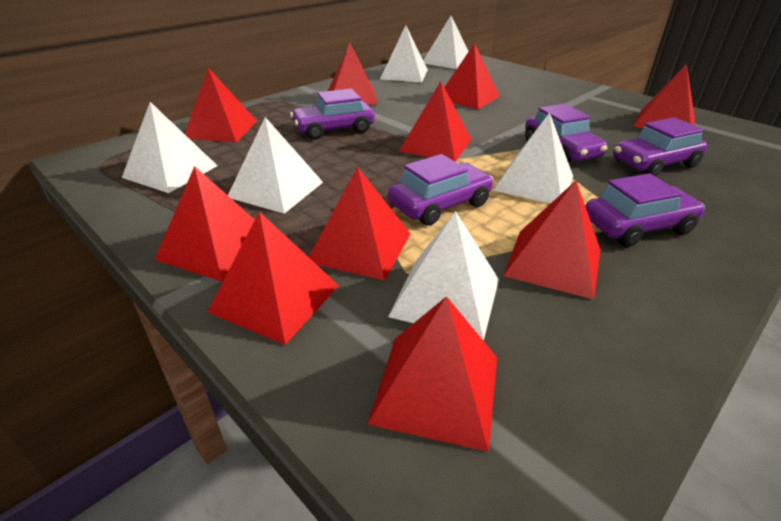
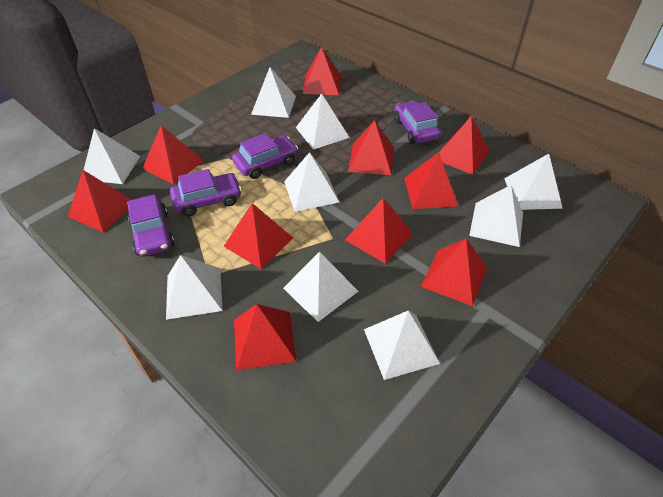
purple car: 5 -> 4
white pyramid: 6 -> 9

